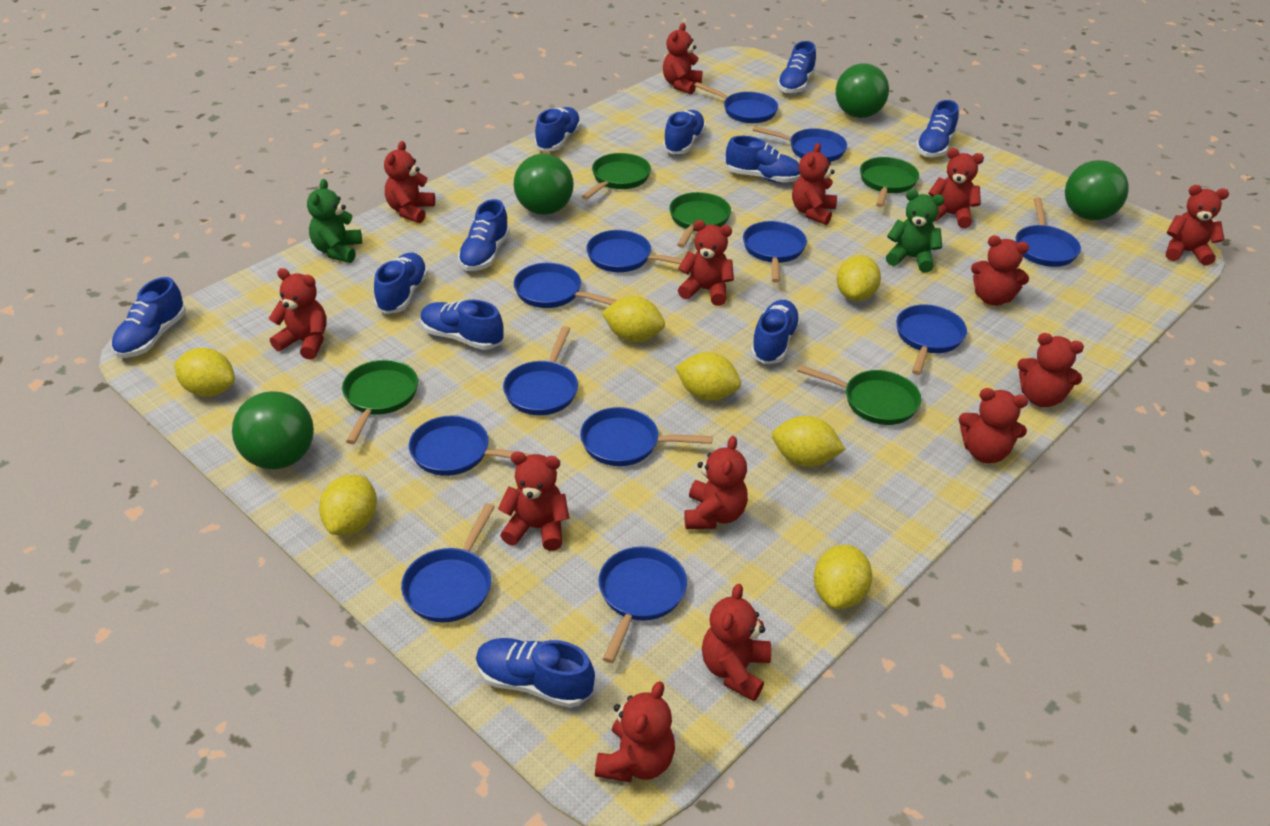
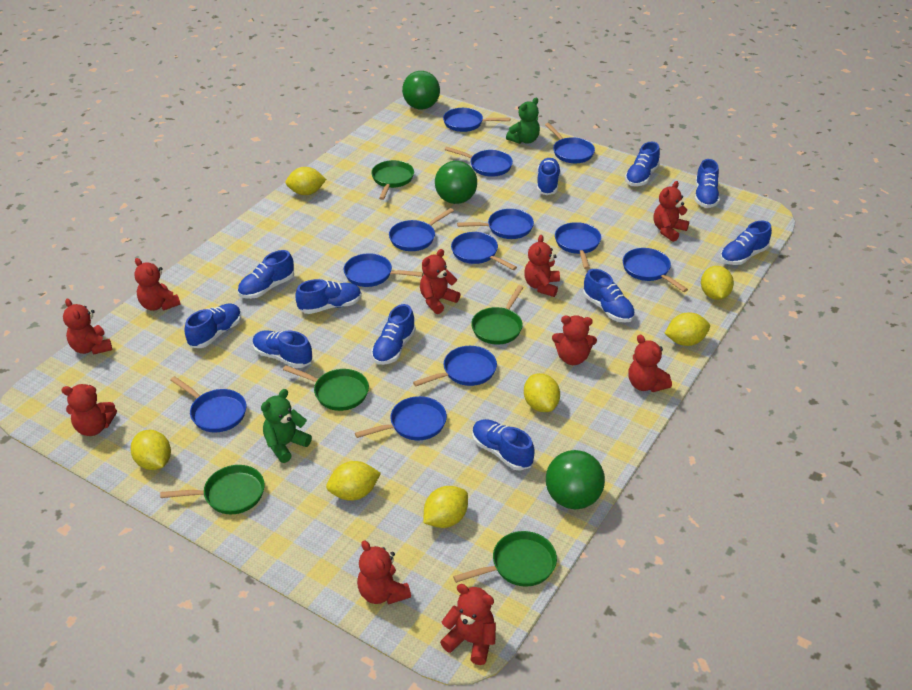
green ball: 4 -> 3
red teddy bear: 14 -> 10

